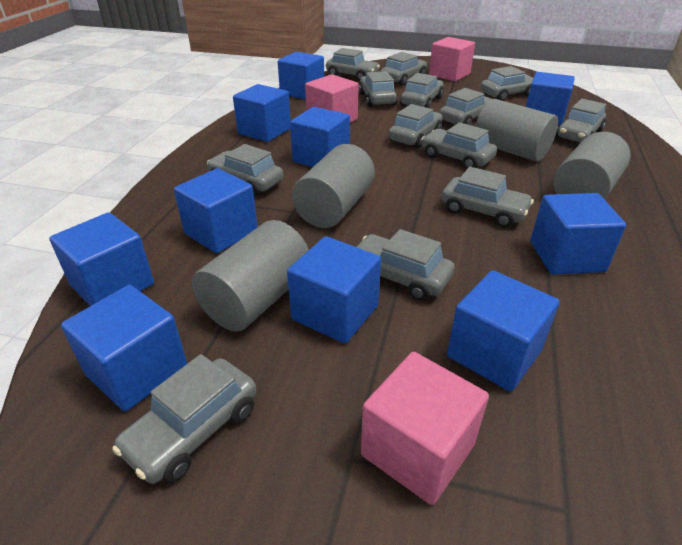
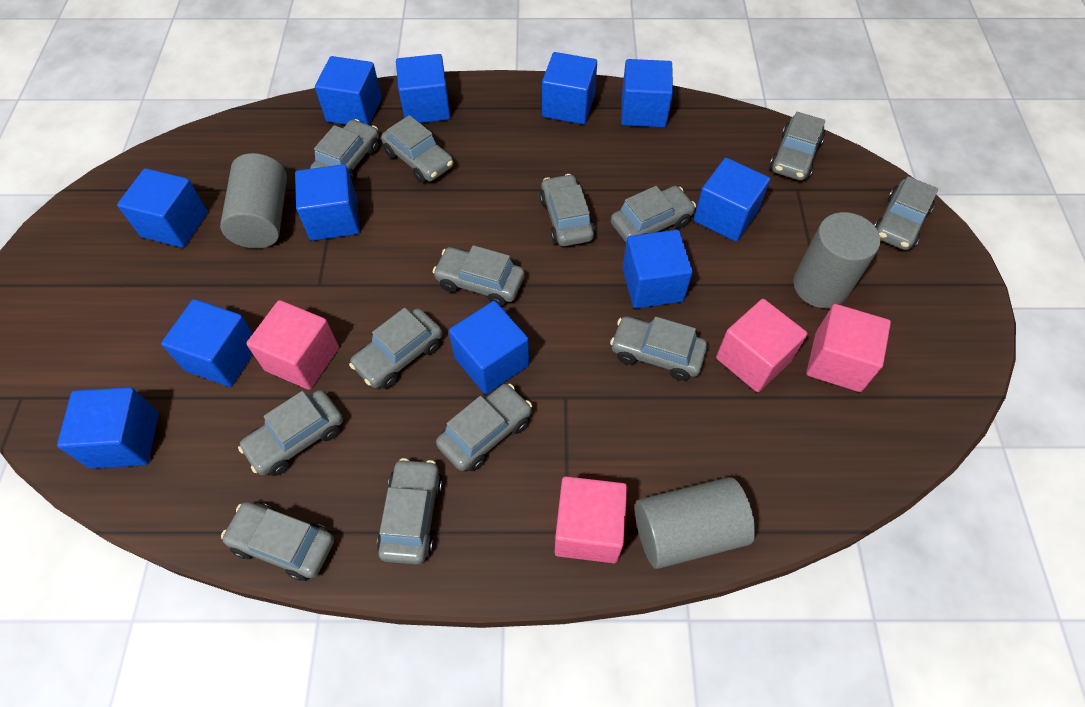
blue cube: 10 -> 11
grey cylinder: 4 -> 3
pink cube: 3 -> 4

